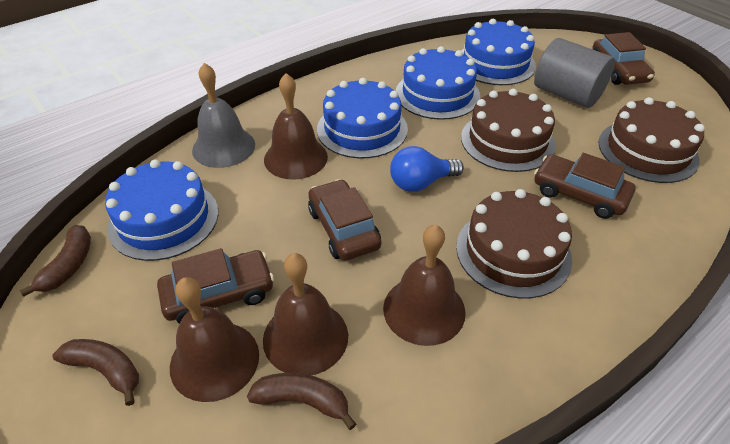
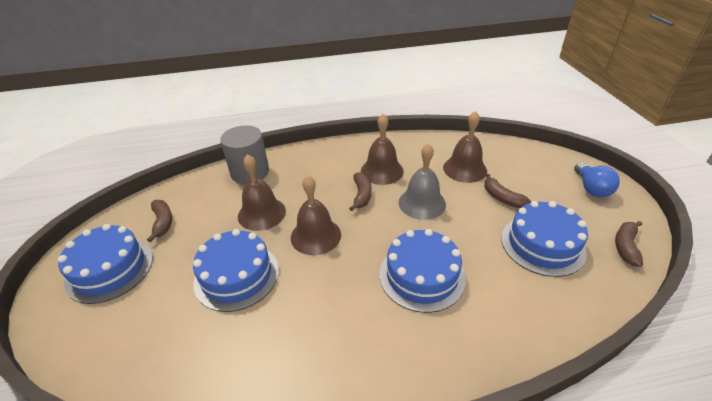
brown banana: 3 -> 4
brown cake: 3 -> 0
brown car: 4 -> 0

